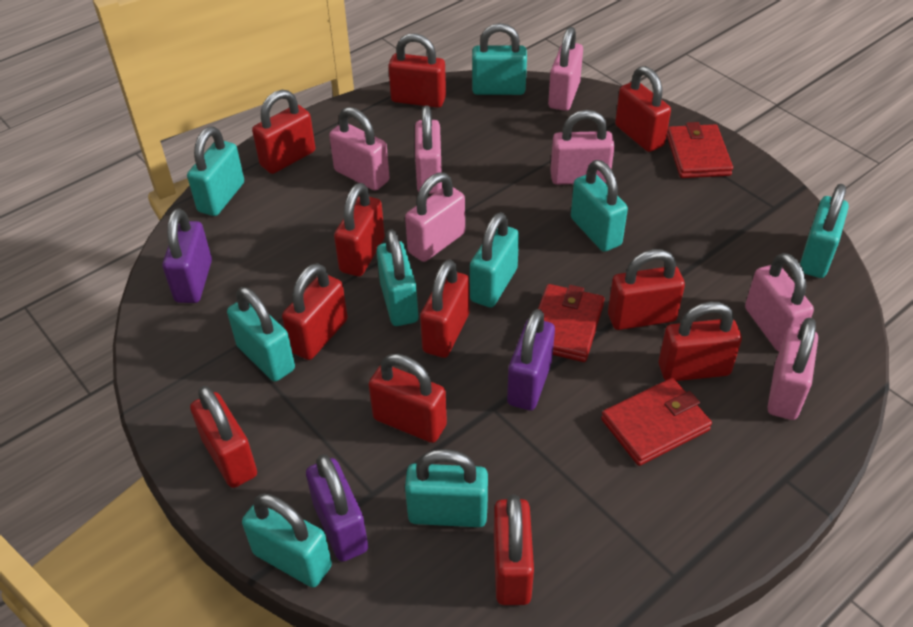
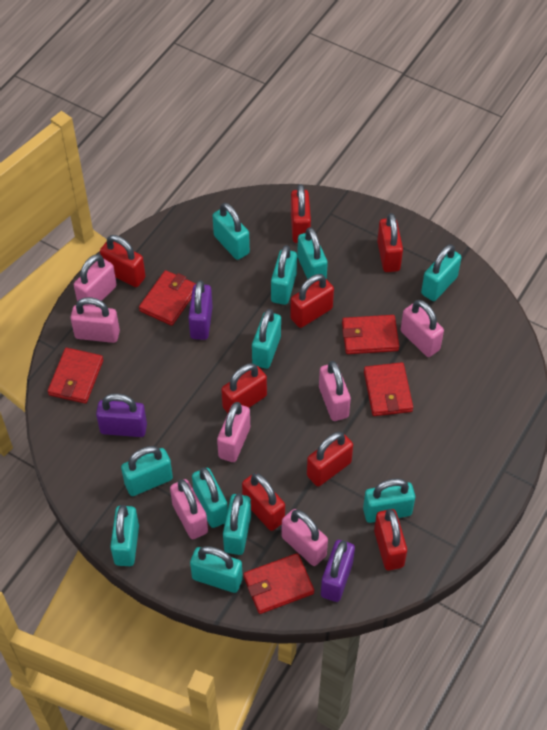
red padlock: 11 -> 8
red wallet: 3 -> 5
turquoise padlock: 9 -> 11

